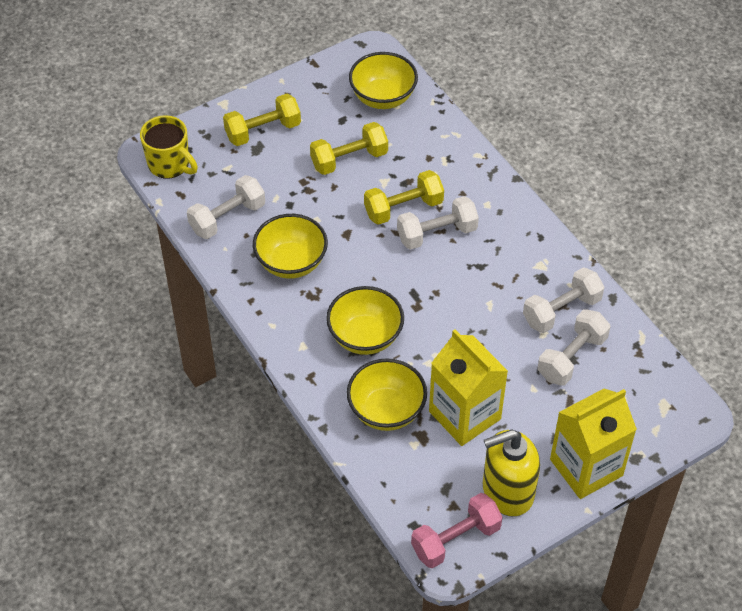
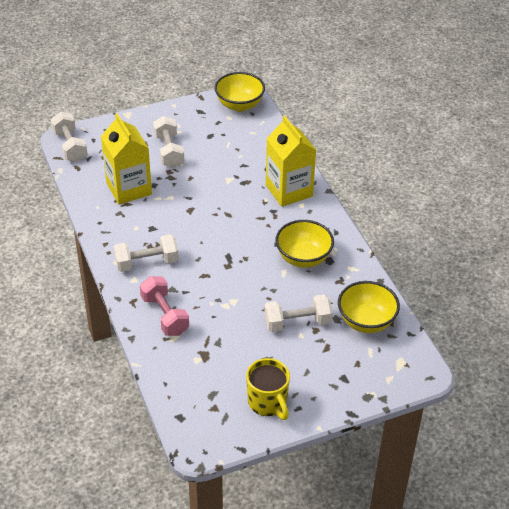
yellow bowl: 4 -> 3
yellow dumbbell: 3 -> 0
yellow soap dispenser: 1 -> 0

